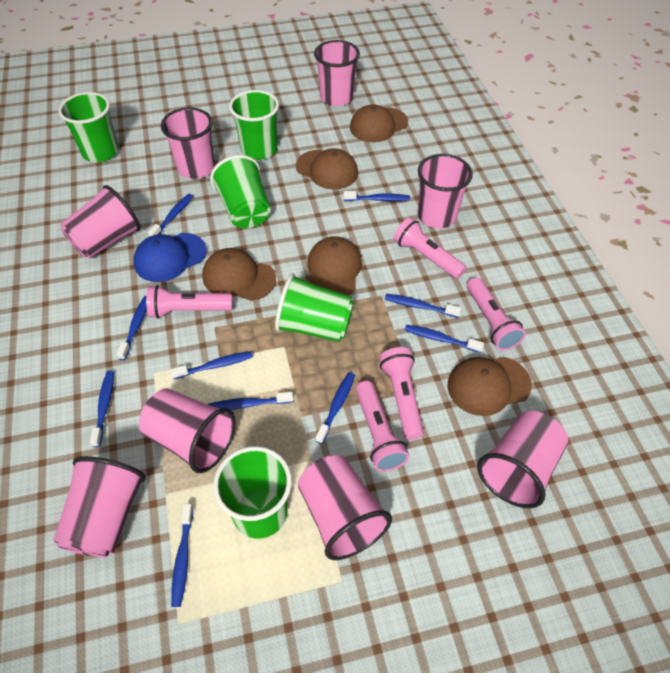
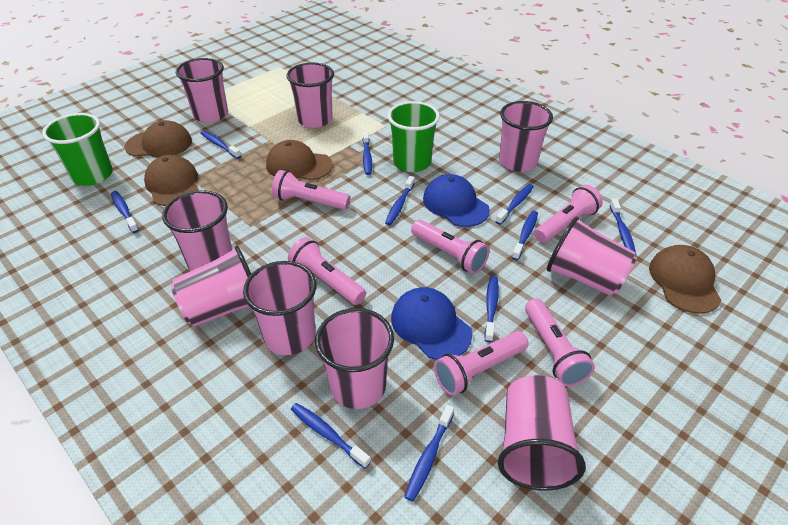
blue cap: 1 -> 2
brown cap: 5 -> 4
green cup: 5 -> 2
pink cup: 8 -> 9
pink flashlight: 5 -> 6

